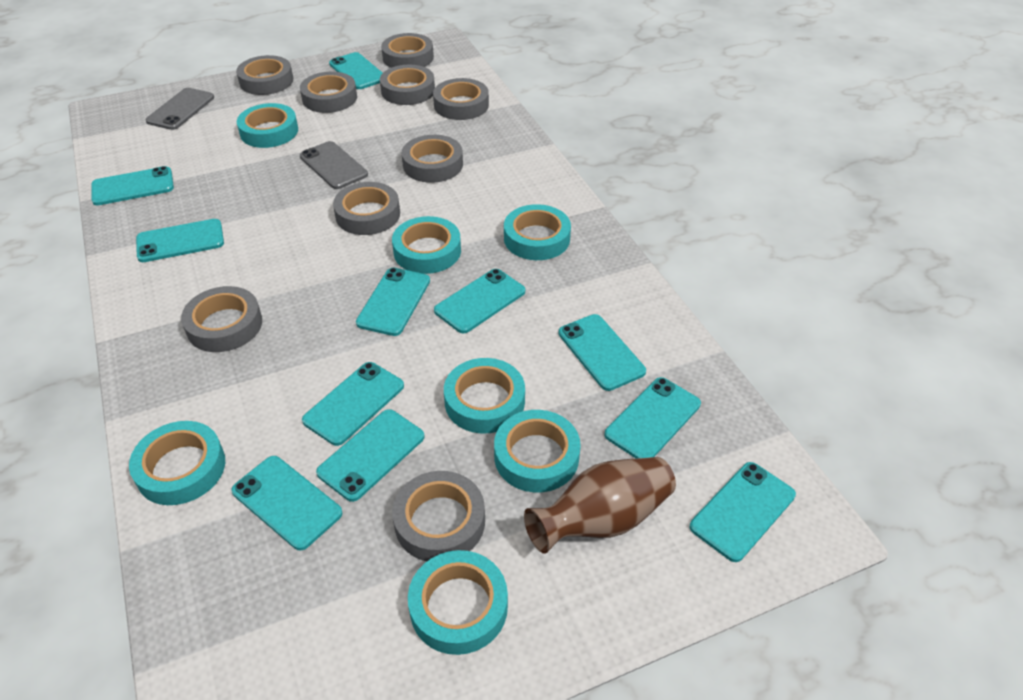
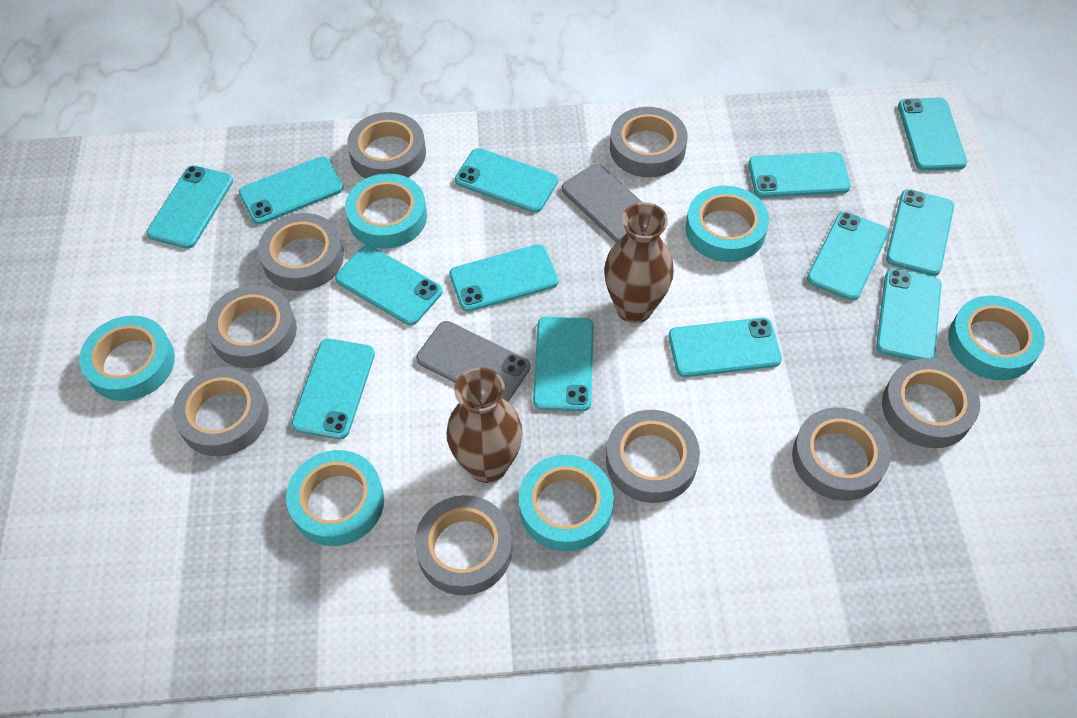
brown vase: 1 -> 2
turquoise phone: 11 -> 13
turquoise tape: 7 -> 6

